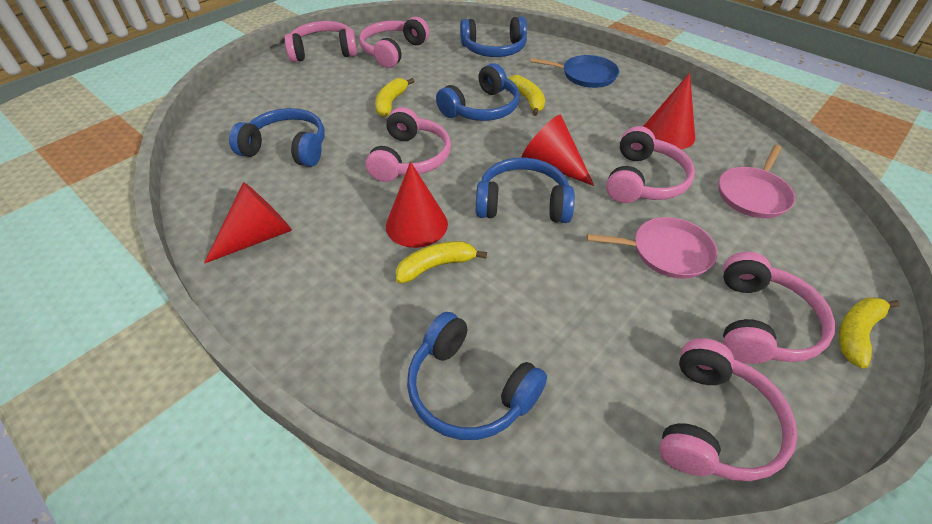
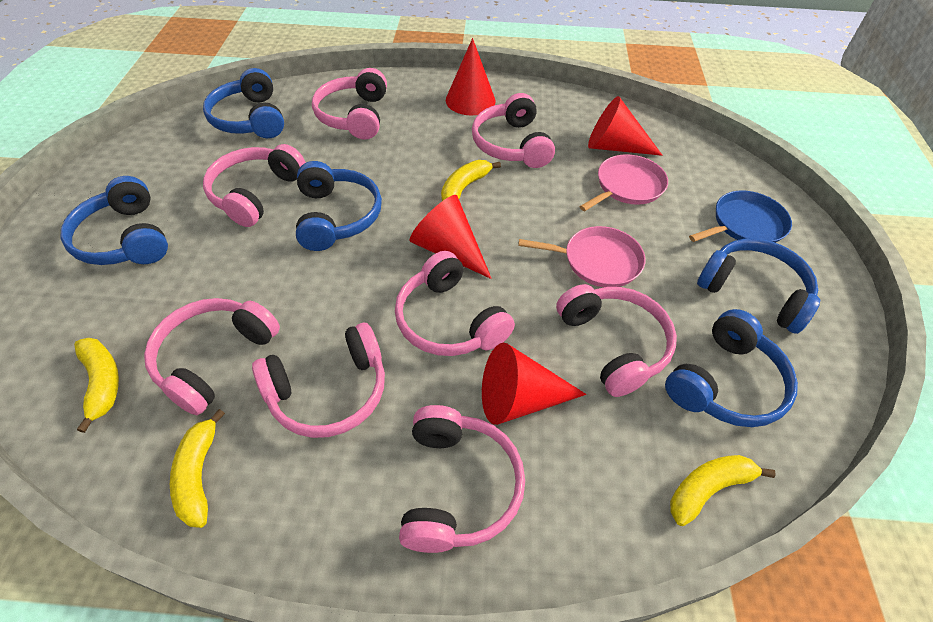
pink headphones: 6 -> 8

